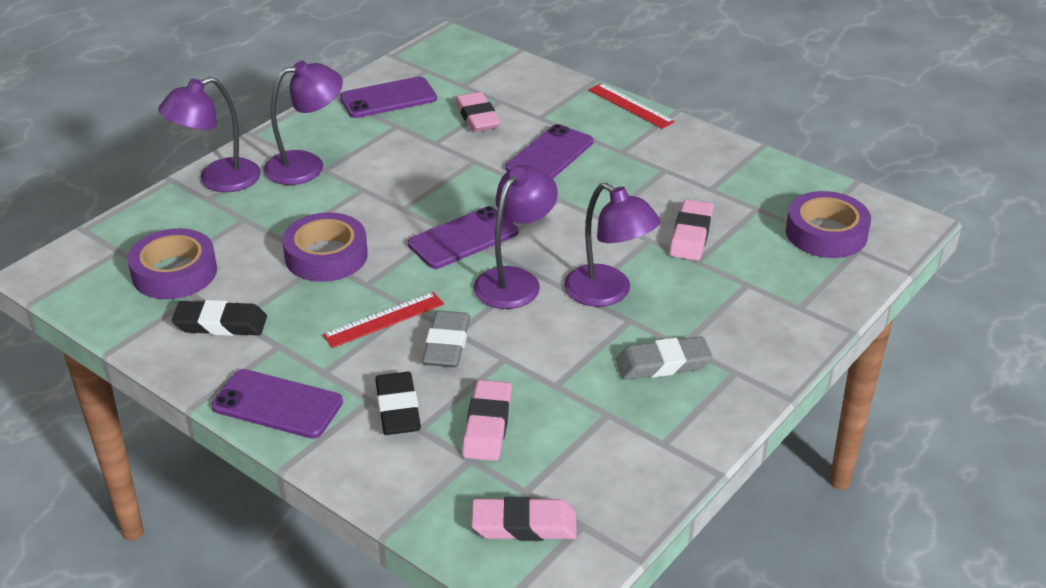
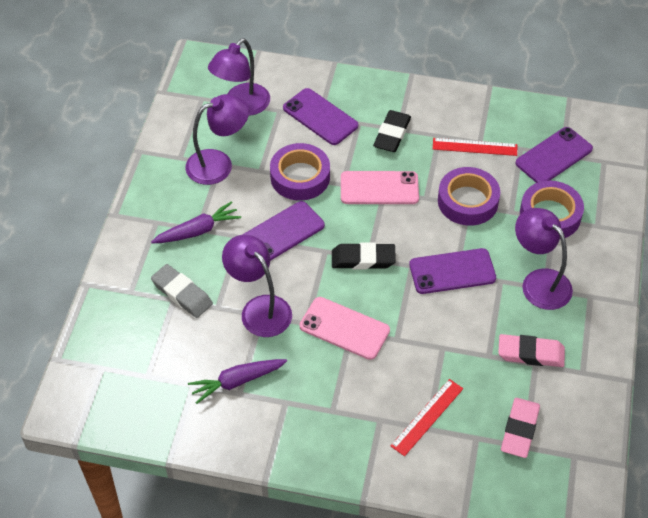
grey eraser: 2 -> 1
pink eraser: 4 -> 2
pink phone: 0 -> 2
purple carrot: 0 -> 2

